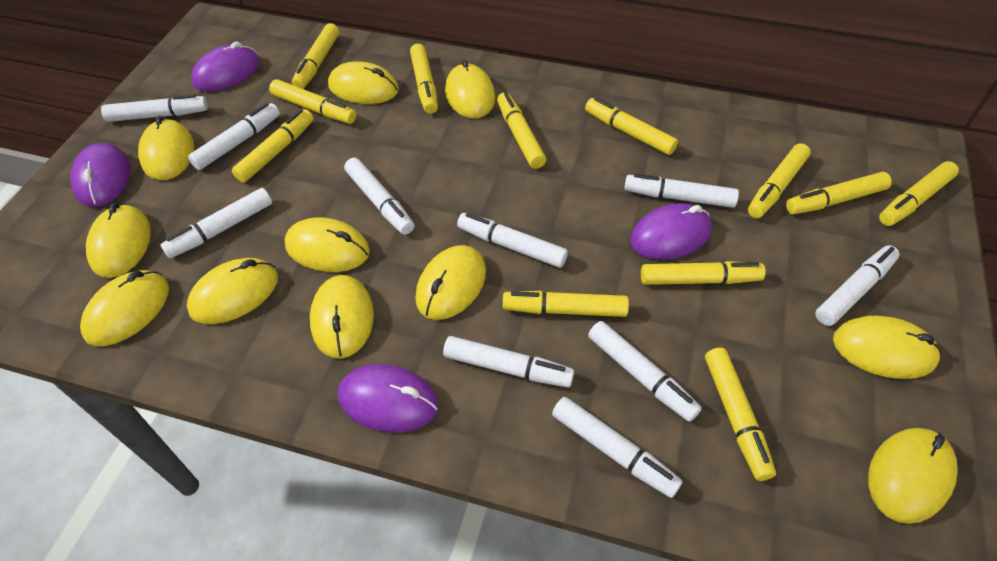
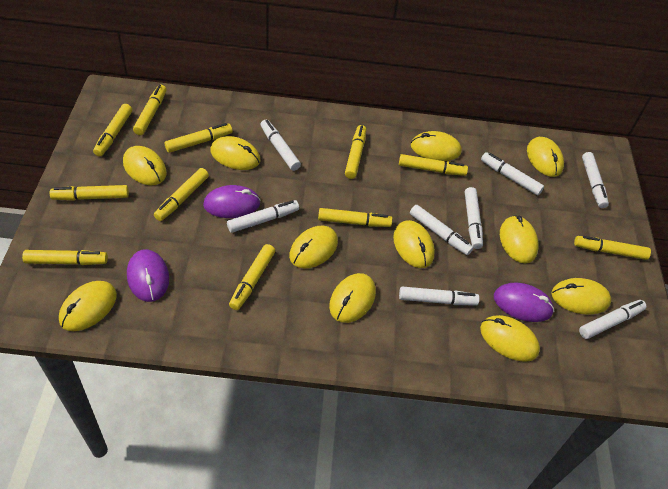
purple mouse: 4 -> 3
white marker: 10 -> 8
yellow marker: 12 -> 11

